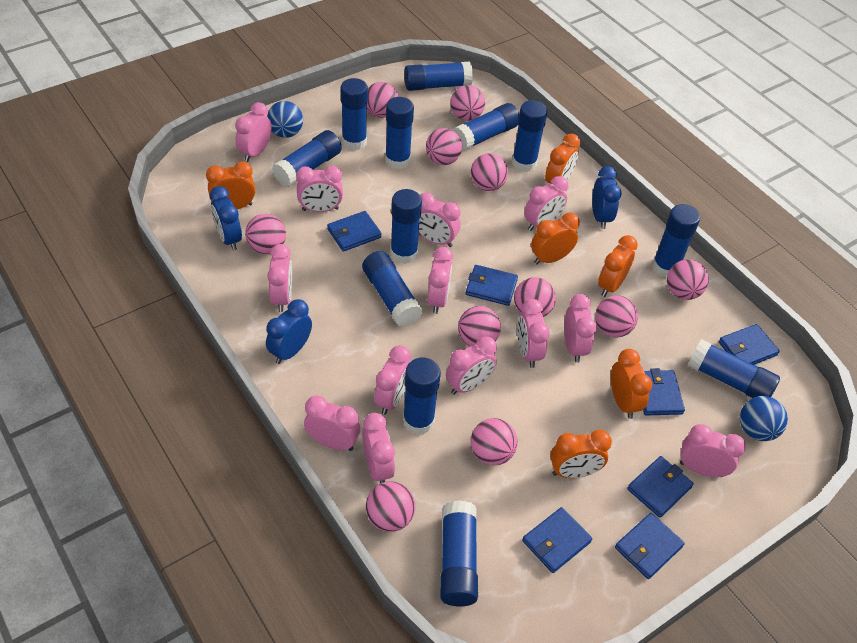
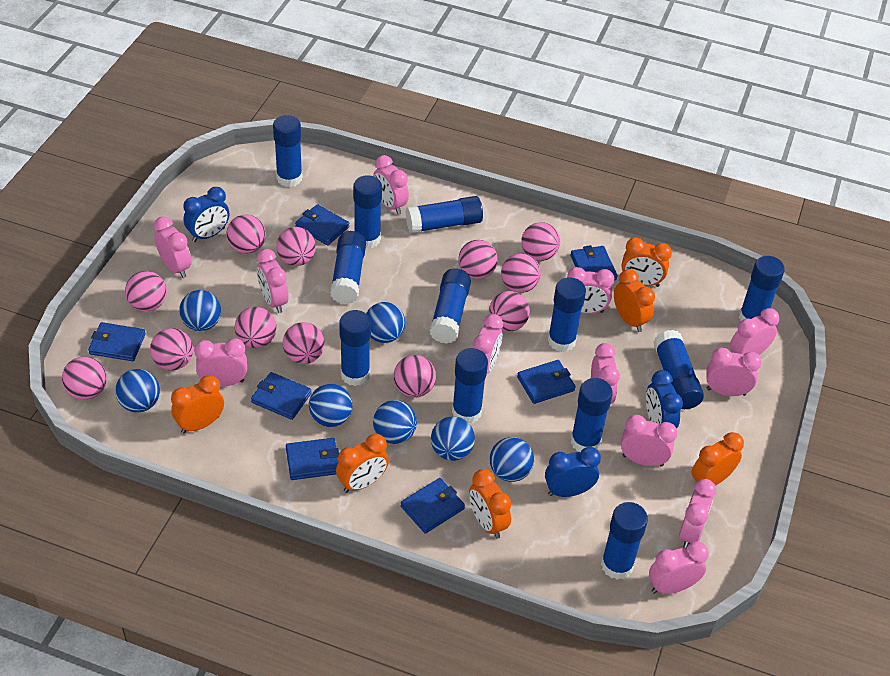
blue ball: 2 -> 7
pink ball: 11 -> 12
pink clock: 13 -> 12

